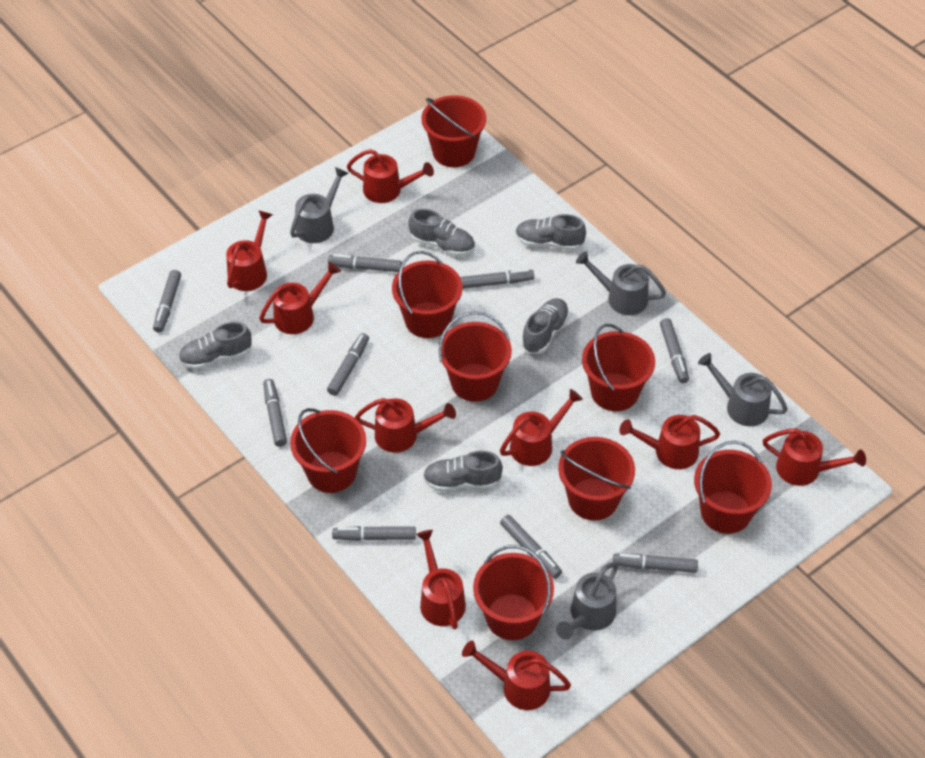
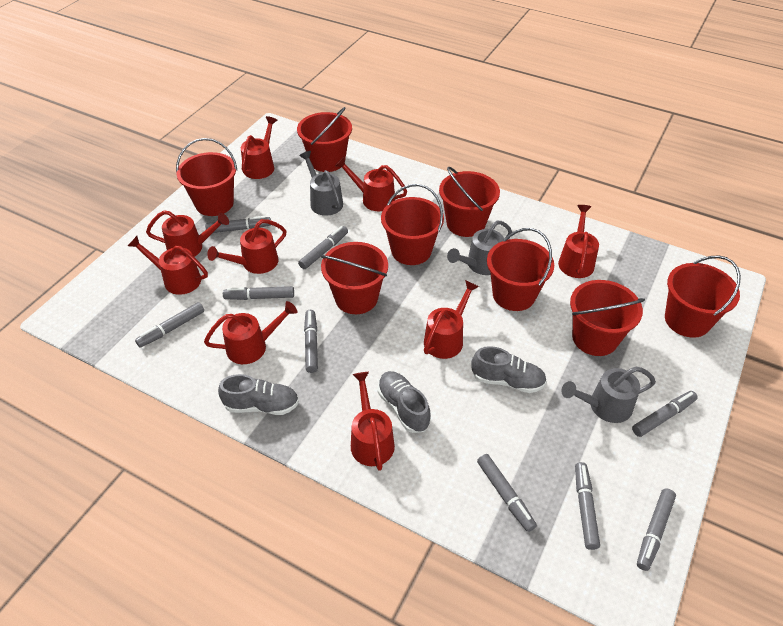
grey shoe: 5 -> 3
grey watering can: 4 -> 3

